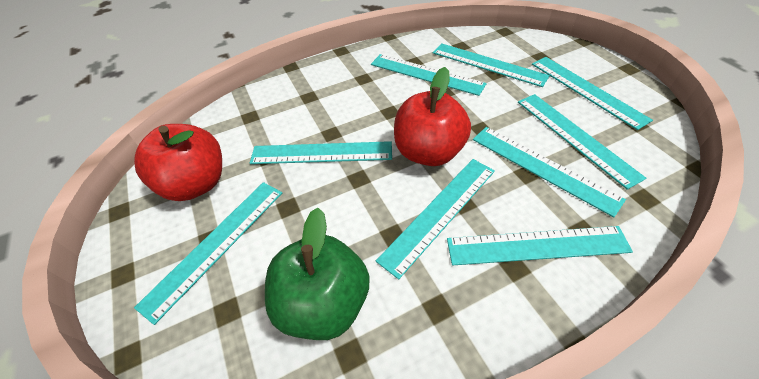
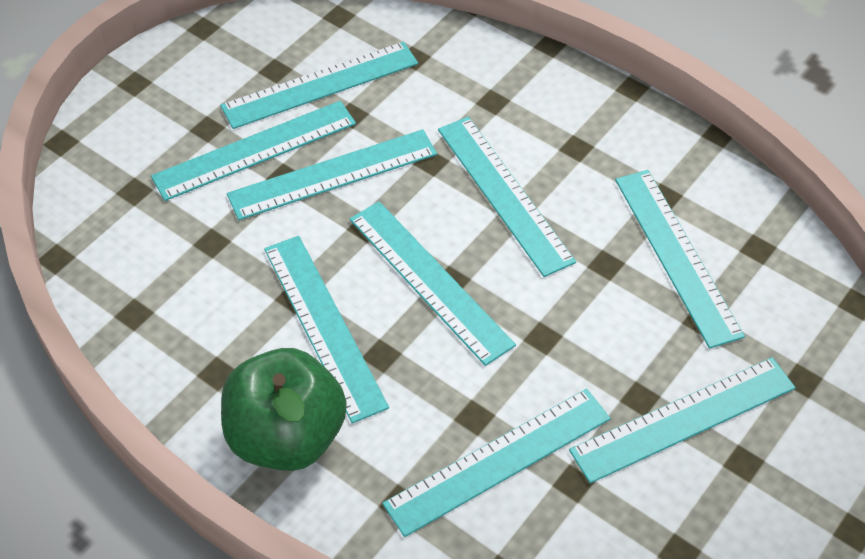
red apple: 2 -> 0

